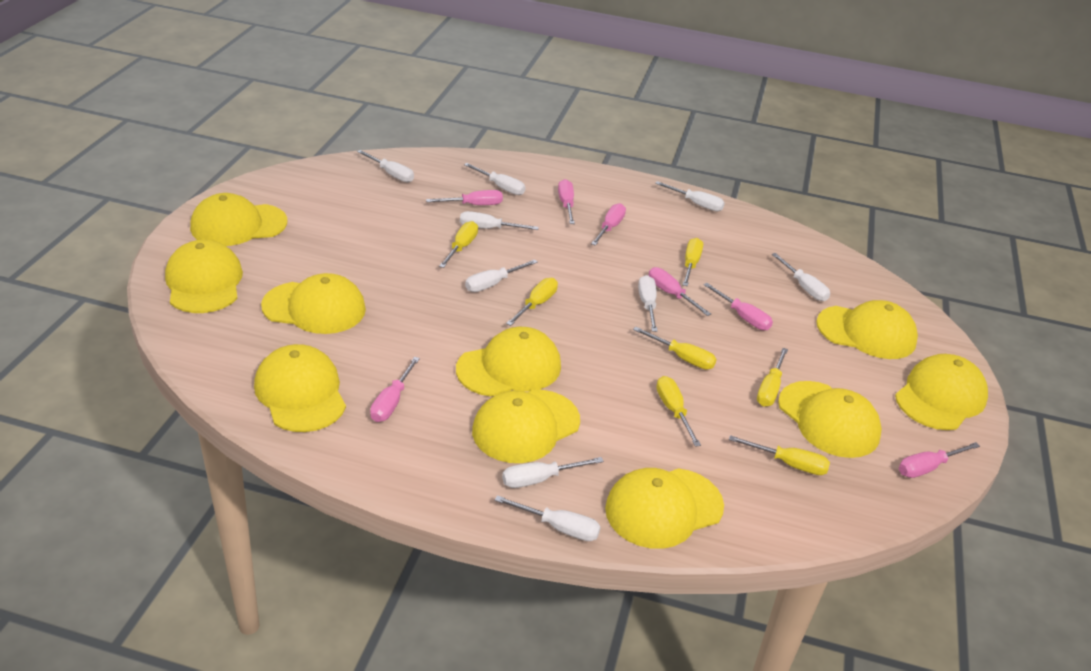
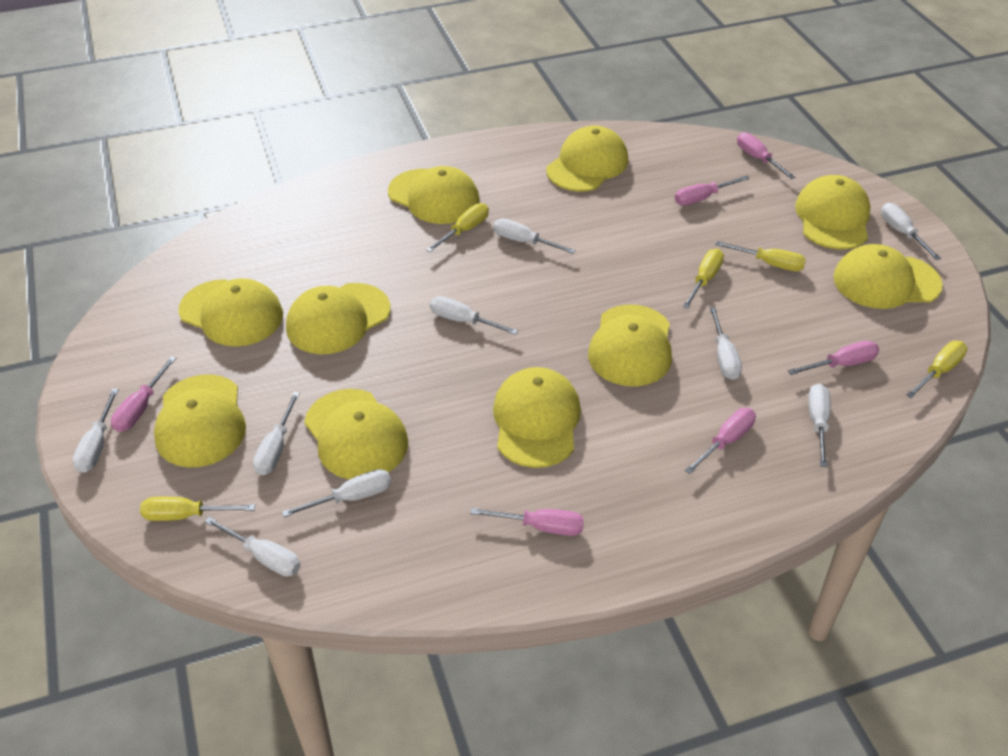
pink screwdriver: 7 -> 6
yellow screwdriver: 7 -> 5

